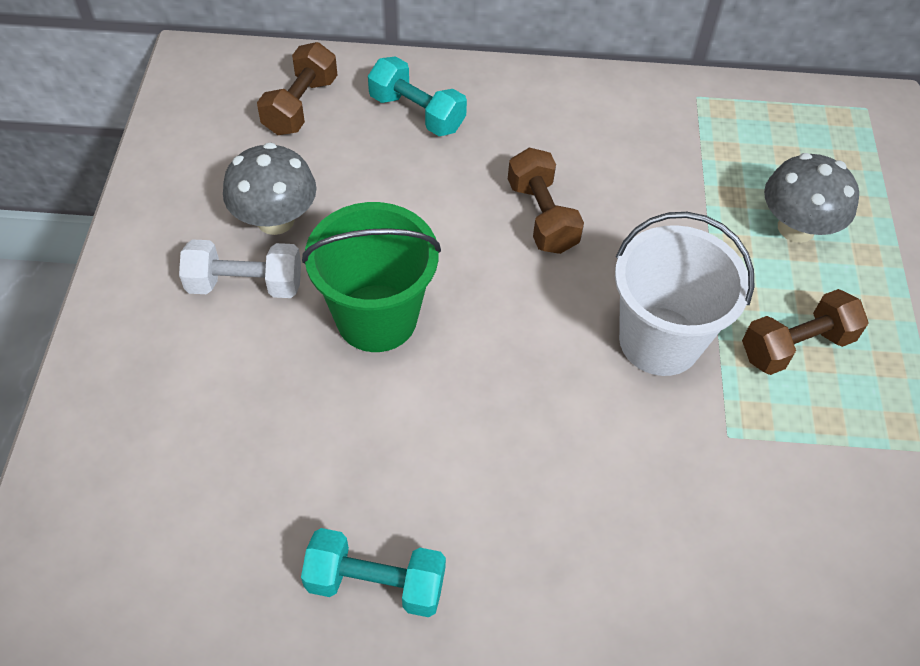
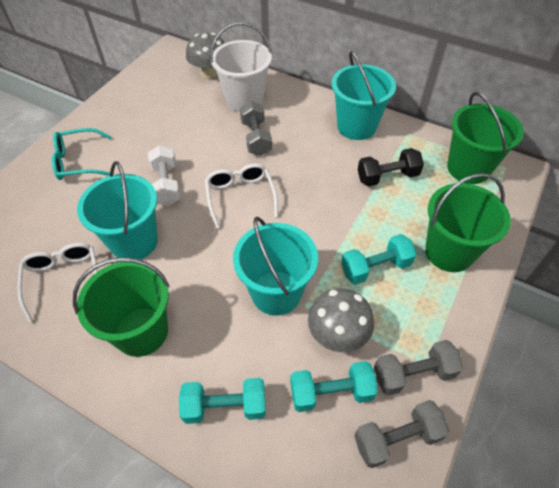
black dumbbell: 0 -> 1
brown dumbbell: 3 -> 0
green bucket: 1 -> 3
grey dumbbell: 0 -> 3
turquoise bucket: 0 -> 3
turquoise dumbbell: 2 -> 3
turquoise glasses: 0 -> 1
white glasses: 0 -> 2

